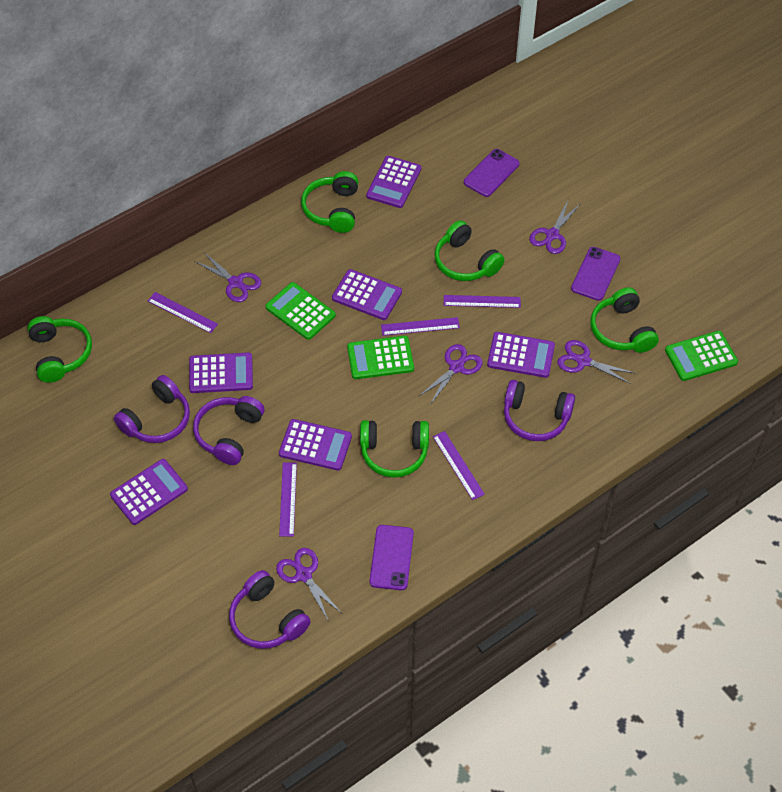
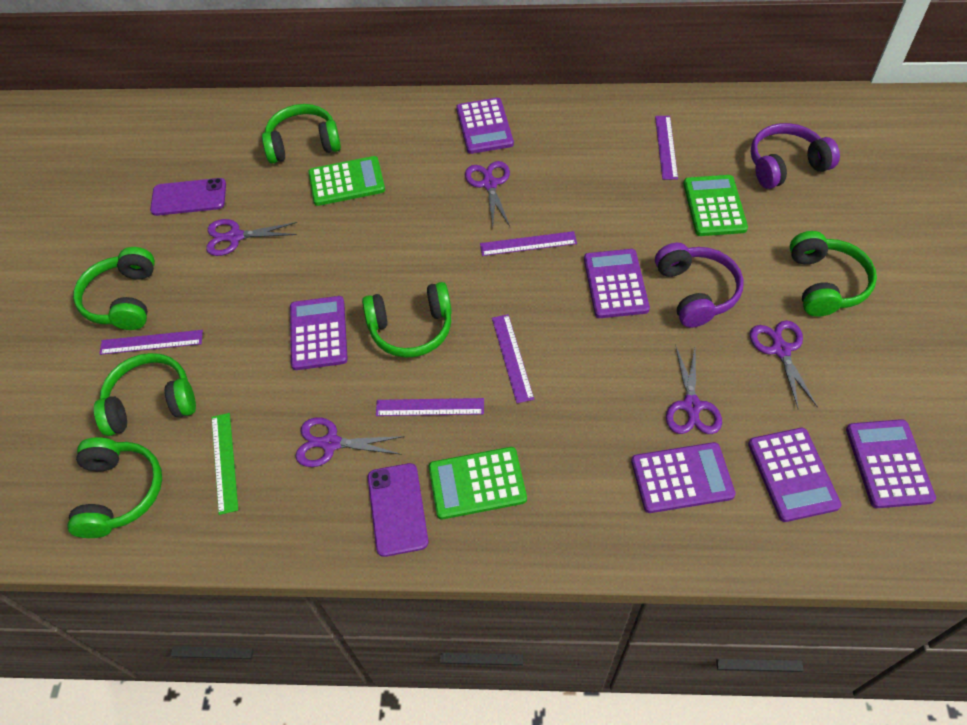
green headphones: 5 -> 6
green ruler: 0 -> 1
purple headphones: 4 -> 2
purple phone: 3 -> 2

